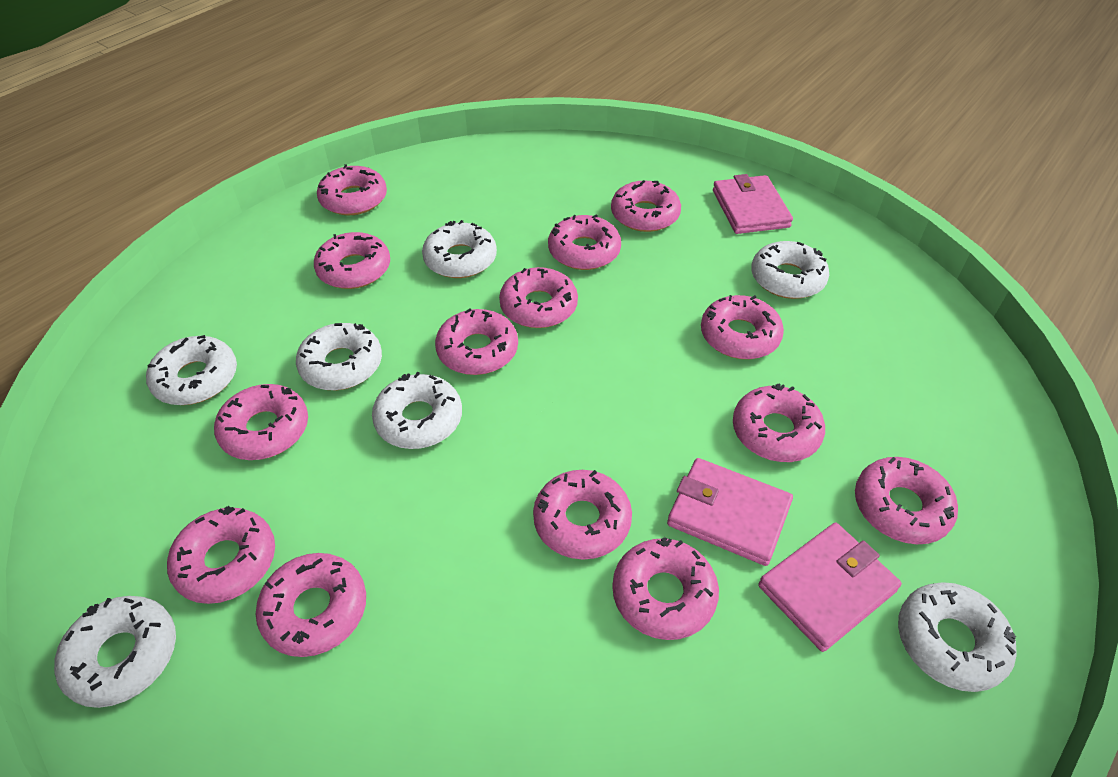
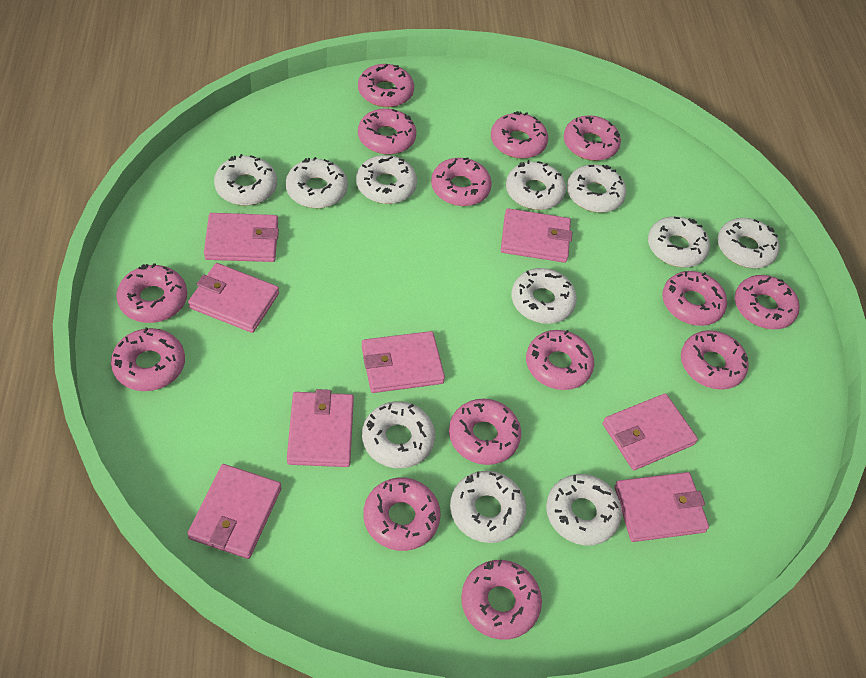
pink wallet: 3 -> 8
white donut: 7 -> 11

